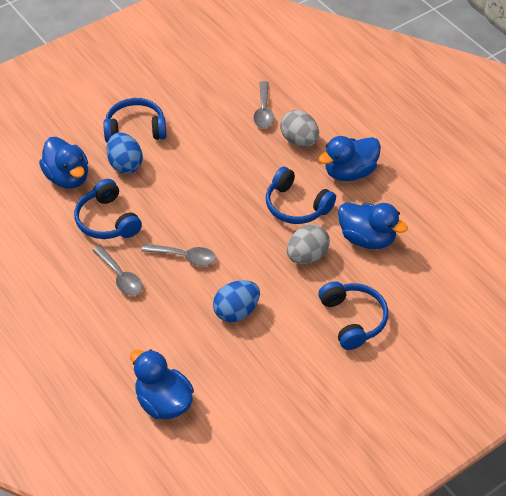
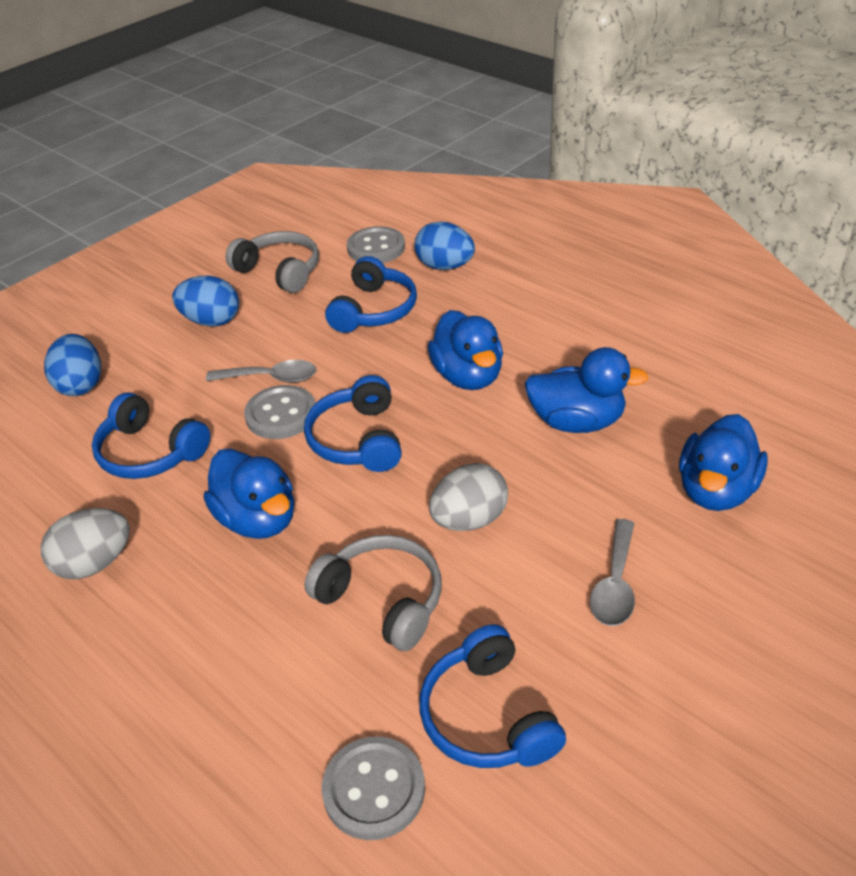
blue egg: 2 -> 3
grey button: 0 -> 3
grey headphones: 0 -> 2
grey spoon: 3 -> 2

